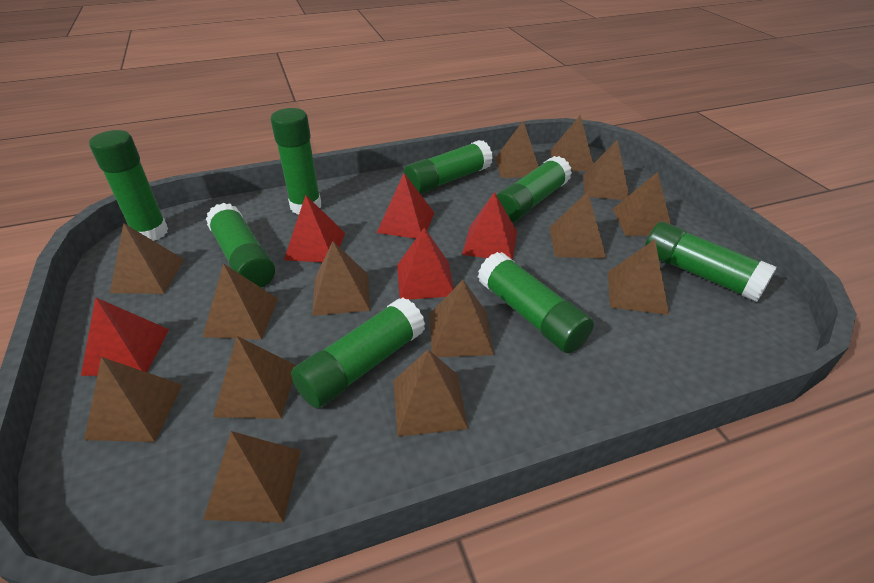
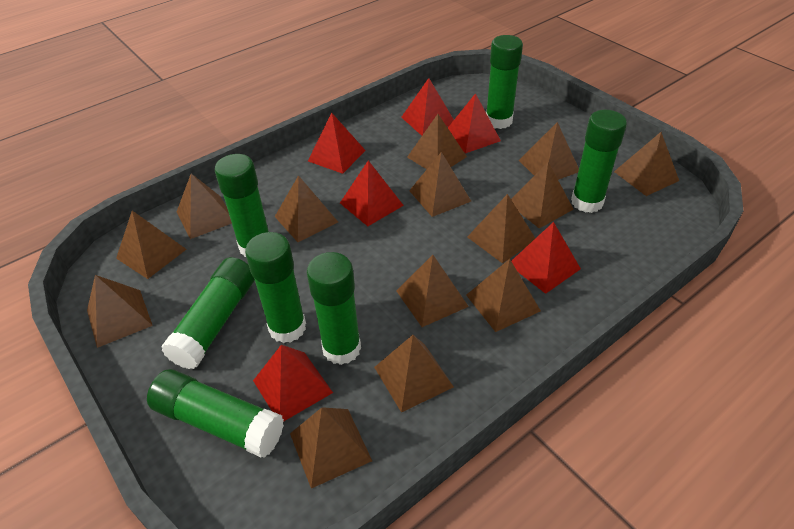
green glue stick: 8 -> 7
red pyramid: 5 -> 6

